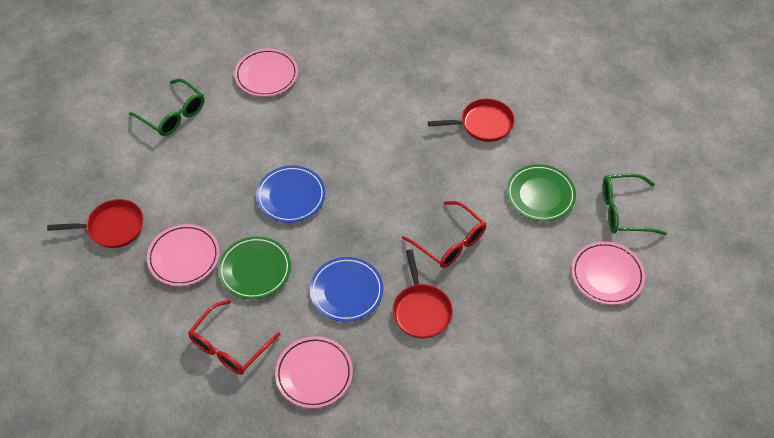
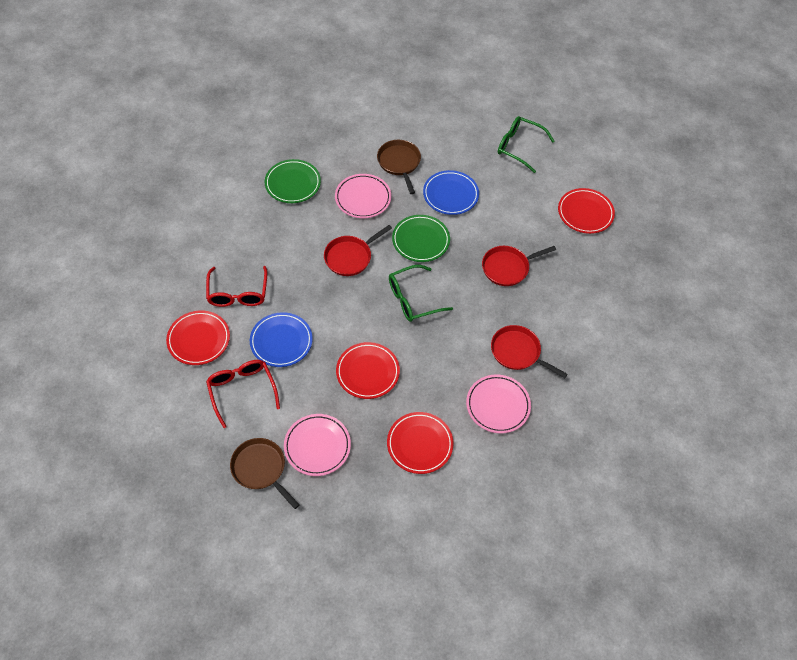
brown pan: 0 -> 2
pink plate: 4 -> 3
red plate: 0 -> 4

